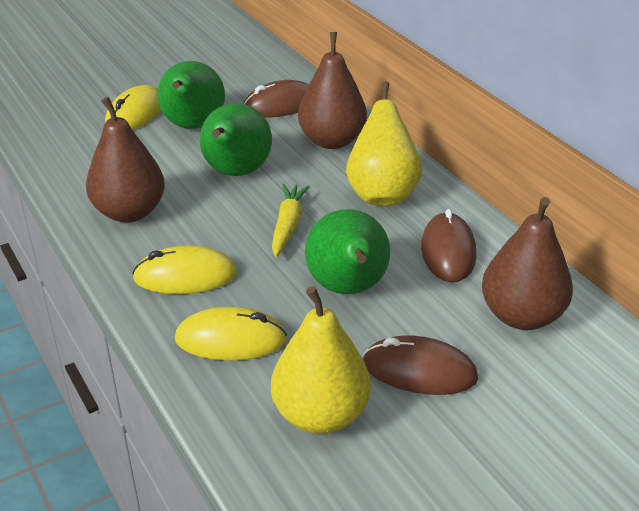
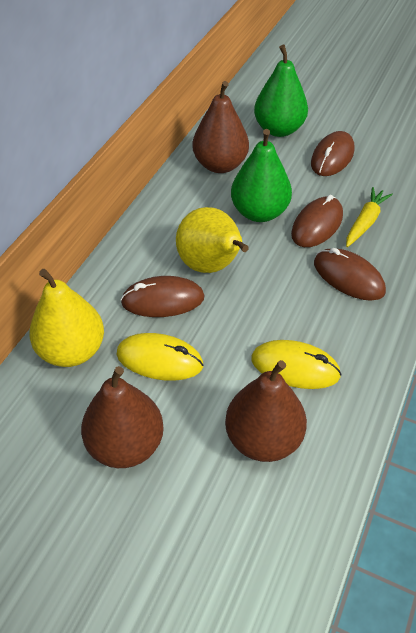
brown mouse: 3 -> 4
green pear: 3 -> 2
yellow mouse: 3 -> 2

